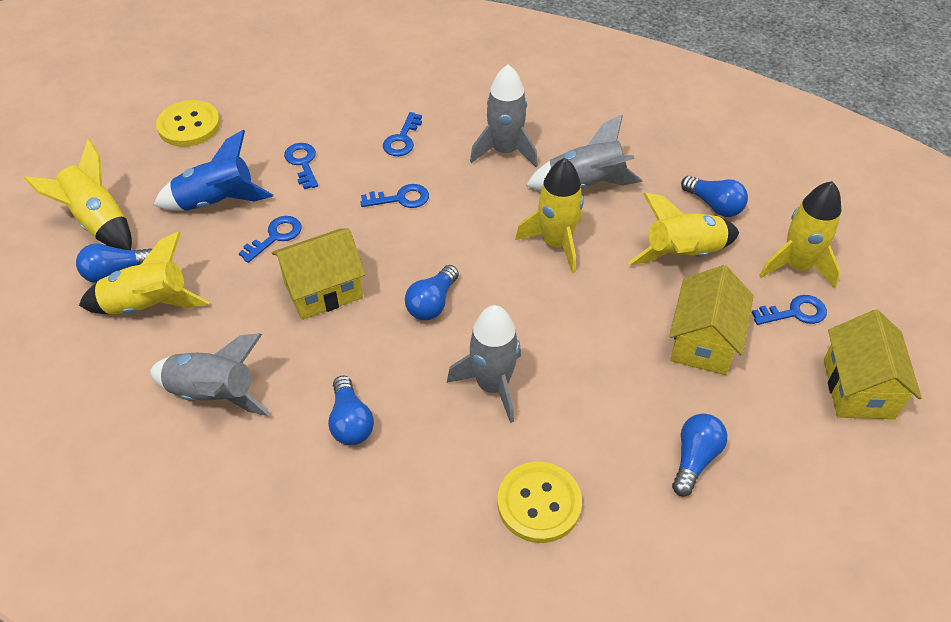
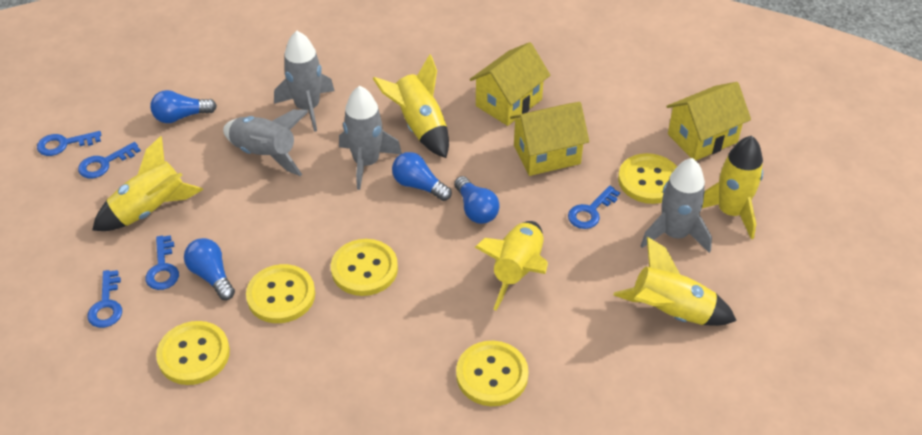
blue light bulb: 5 -> 4
blue rocket: 1 -> 0
yellow button: 2 -> 5

